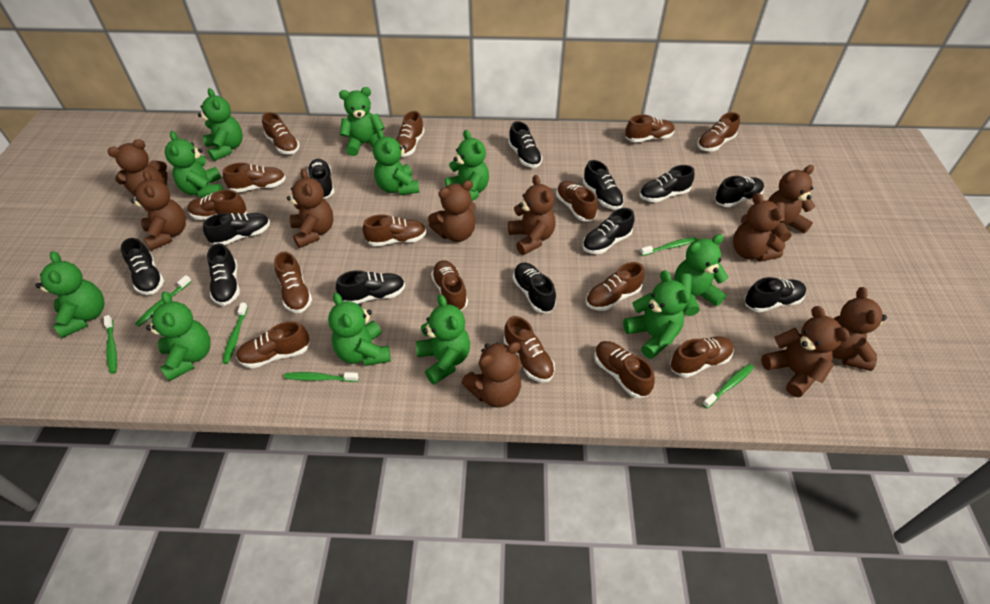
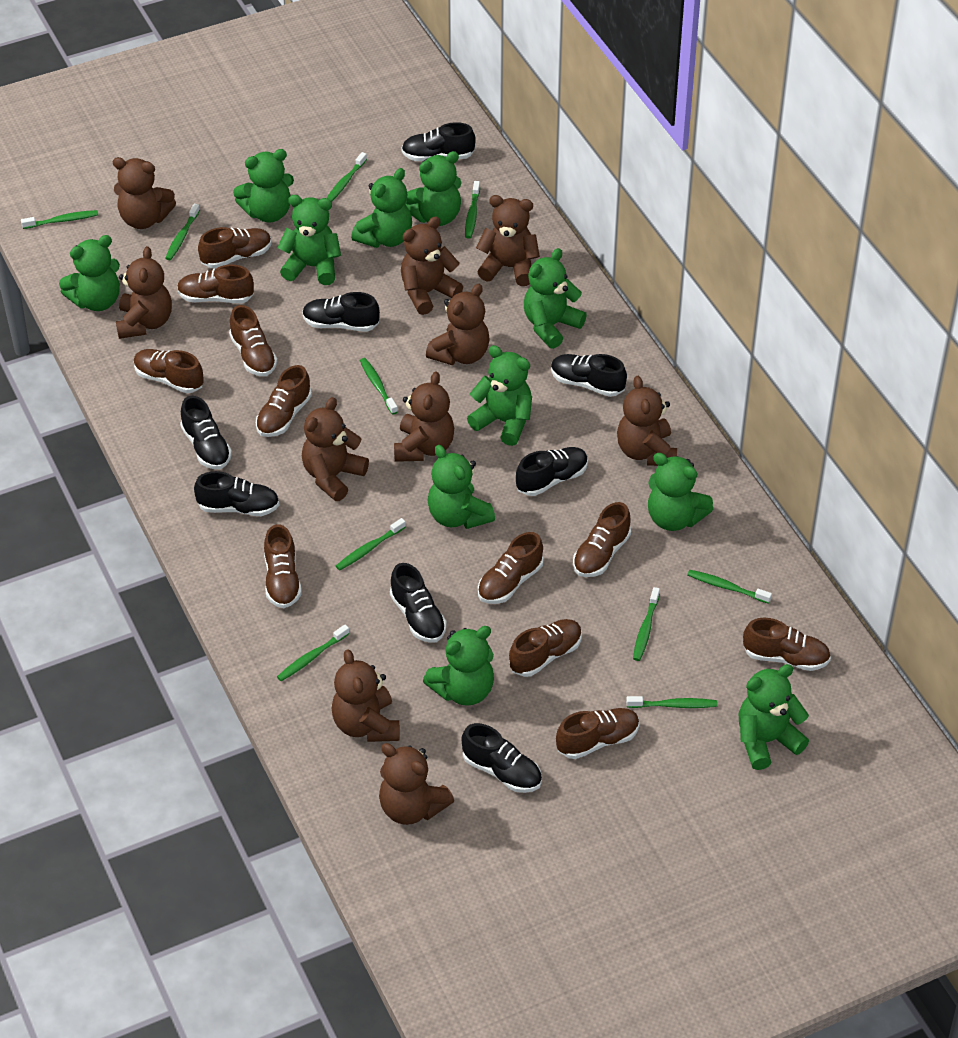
black shoe: 12 -> 8
brown shoe: 15 -> 11
green toothbrush: 6 -> 10

